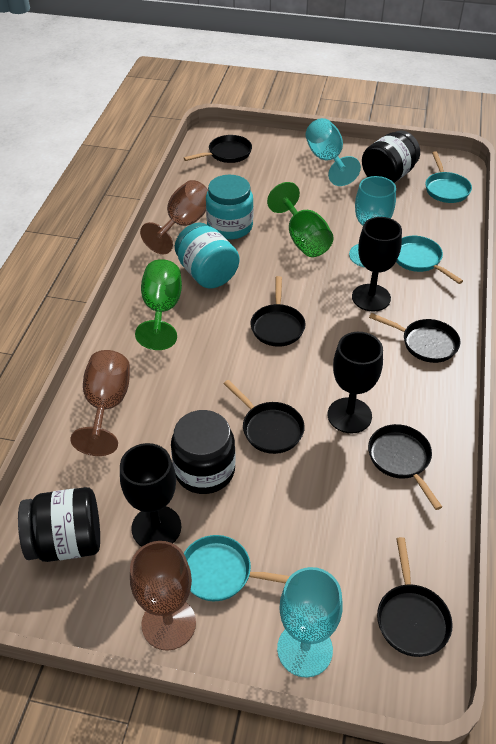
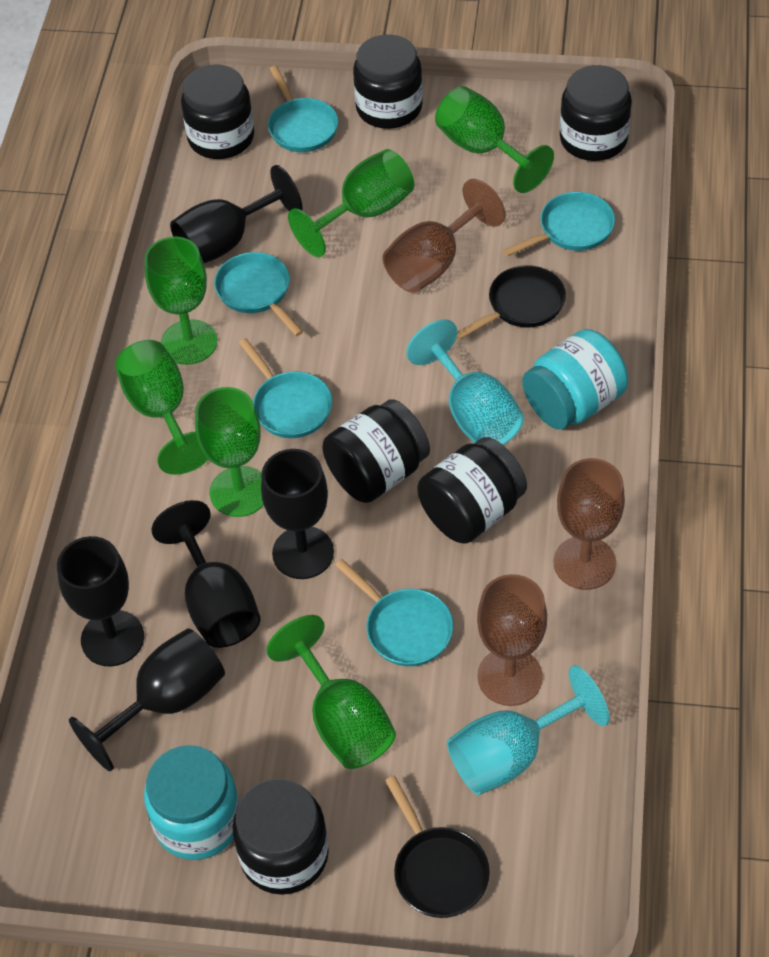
black goblet: 3 -> 5
black jar: 3 -> 6
black pan: 6 -> 2
green goblet: 2 -> 6
turquoise goblet: 3 -> 2
turquoise pan: 3 -> 5

